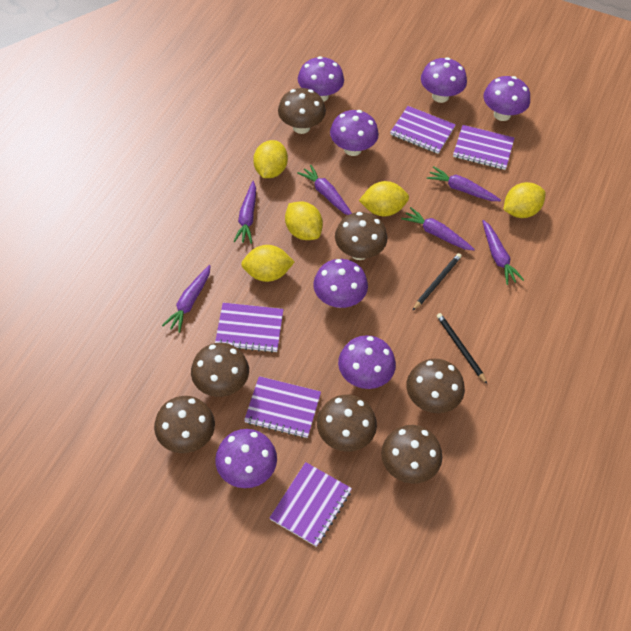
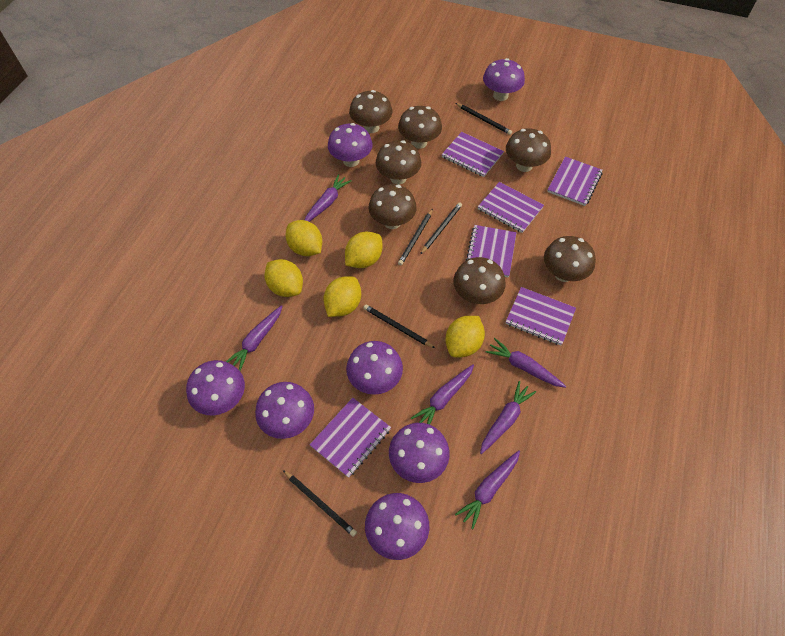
black pencil: 2 -> 5
purple notebook: 5 -> 6

